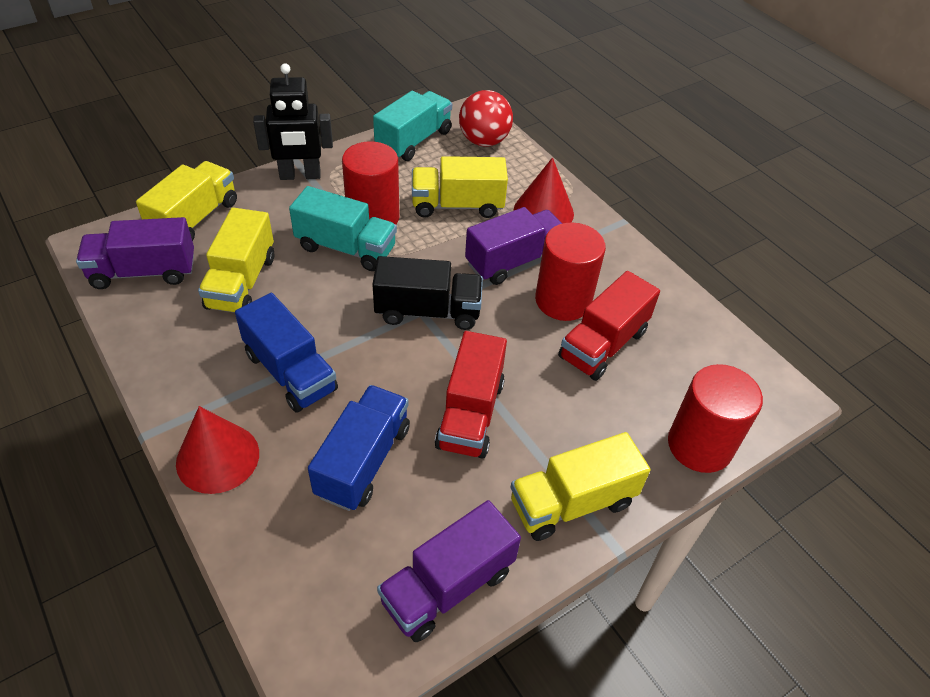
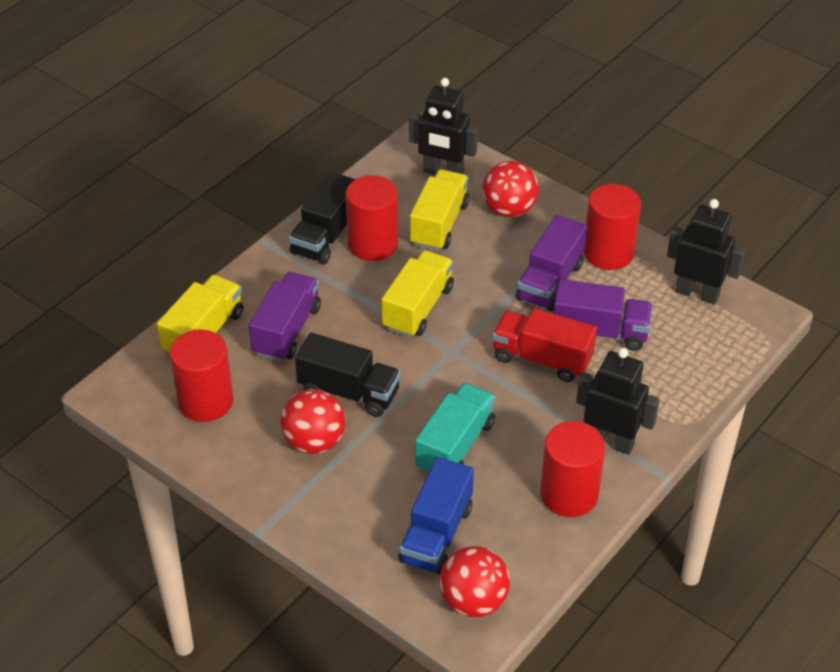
black robot: 1 -> 3
black truck: 1 -> 2
blue truck: 2 -> 1
red ball: 1 -> 3
red cone: 2 -> 0
red cylinder: 3 -> 4
red truck: 2 -> 1
turquoise truck: 2 -> 1
yellow truck: 4 -> 3

